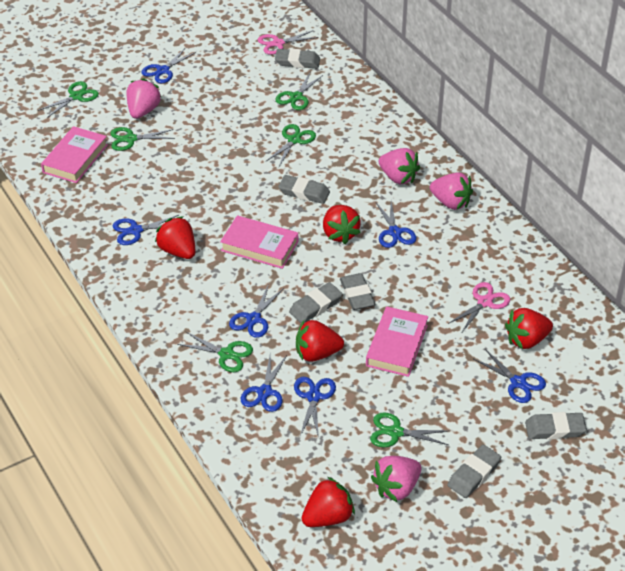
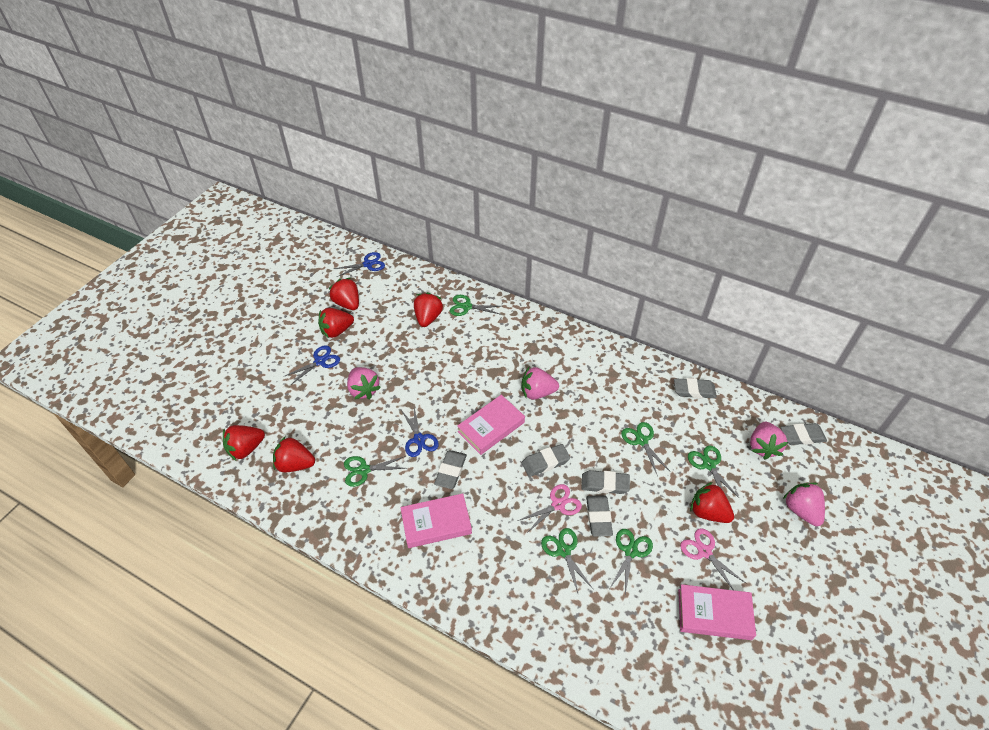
blue scissors: 7 -> 3
red strawberry: 5 -> 6

